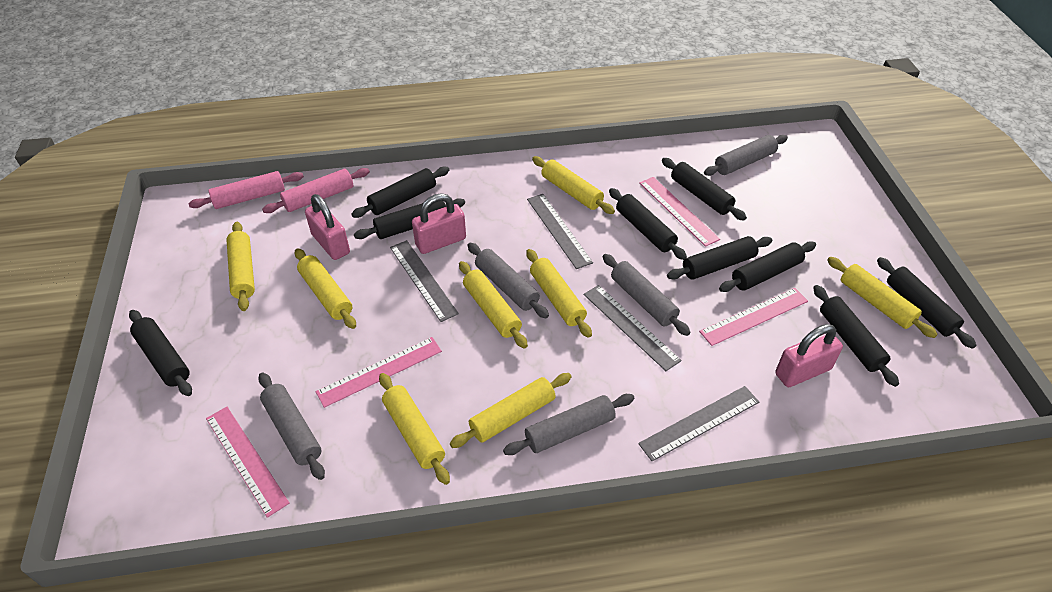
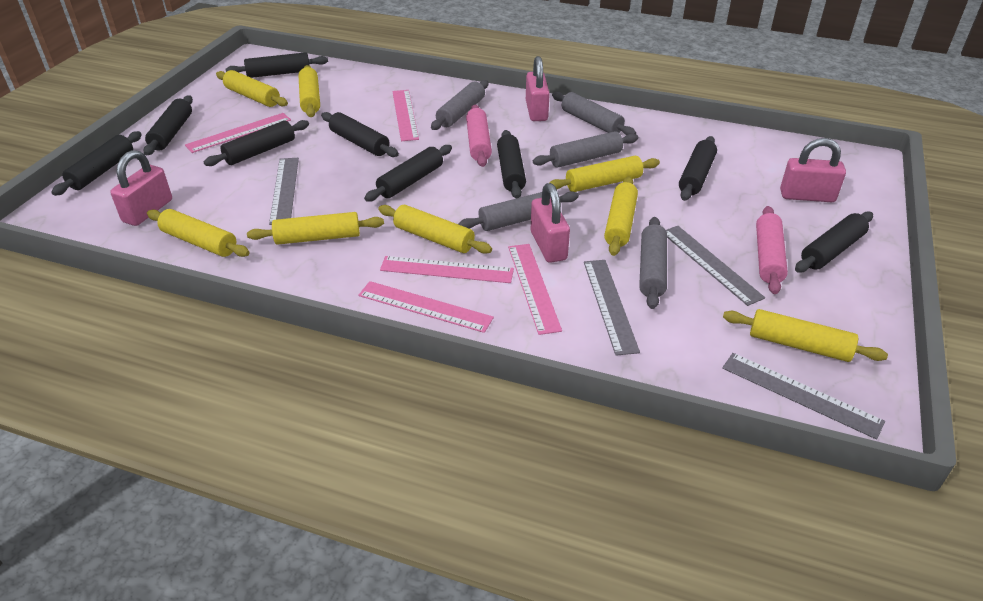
pink padlock: 3 -> 4
pink ruler: 4 -> 5

